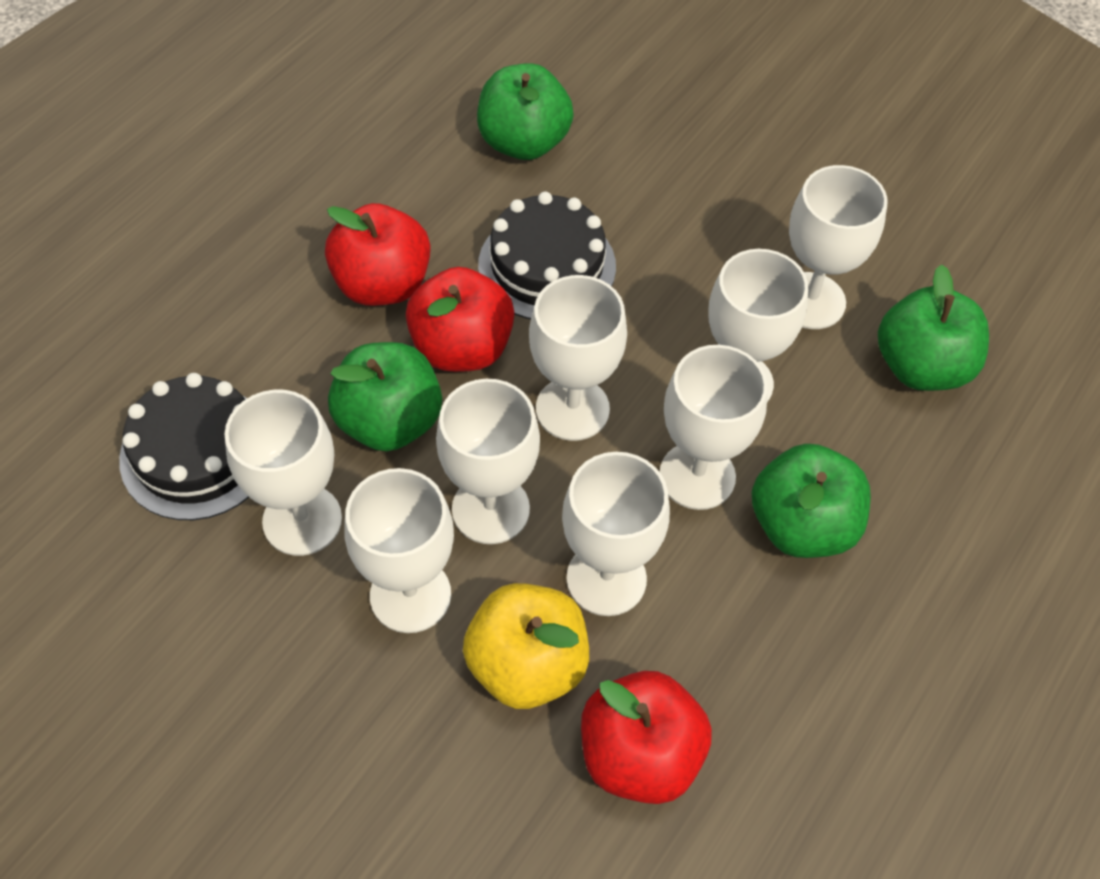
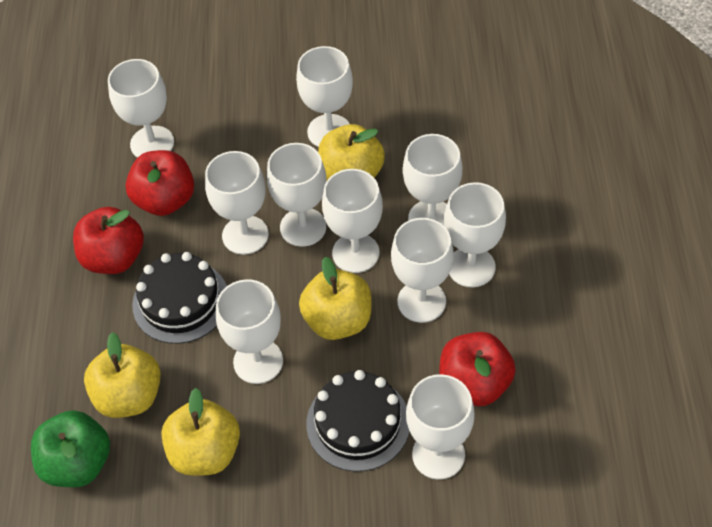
green apple: 4 -> 1
white goblet: 8 -> 10
yellow apple: 1 -> 4

